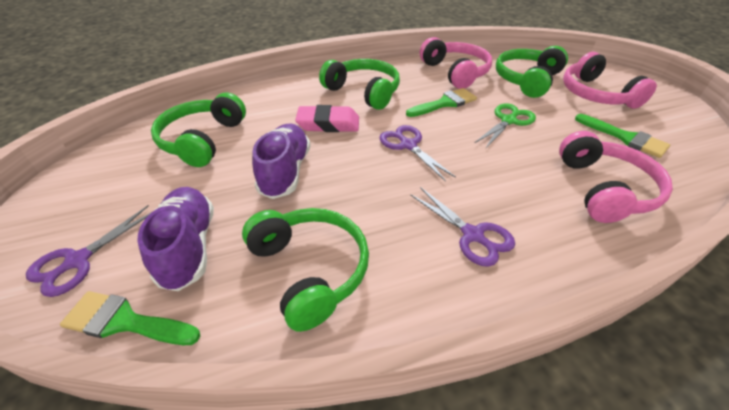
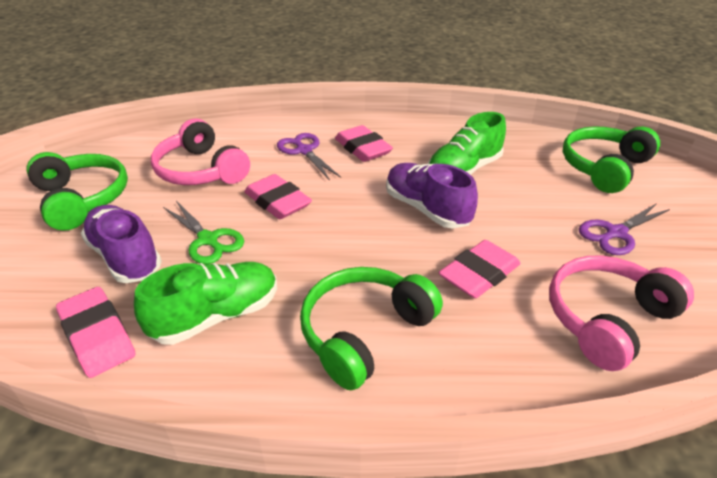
green brush: 3 -> 0
green headphones: 4 -> 3
green shoe: 0 -> 2
pink eraser: 1 -> 4
pink headphones: 3 -> 2
purple scissors: 3 -> 2

